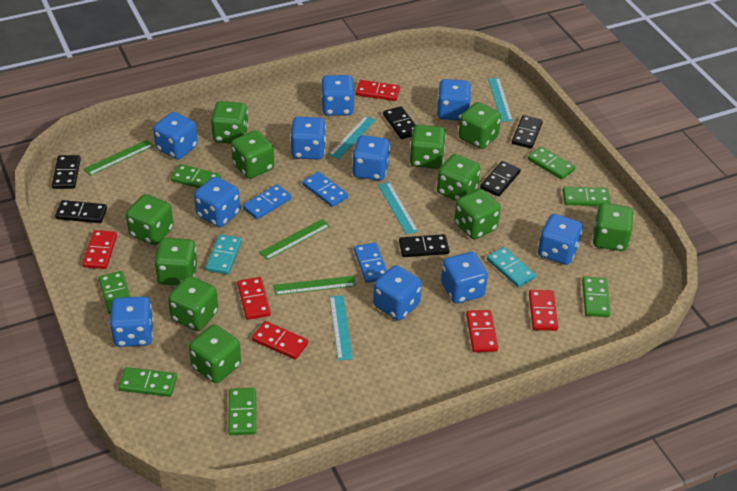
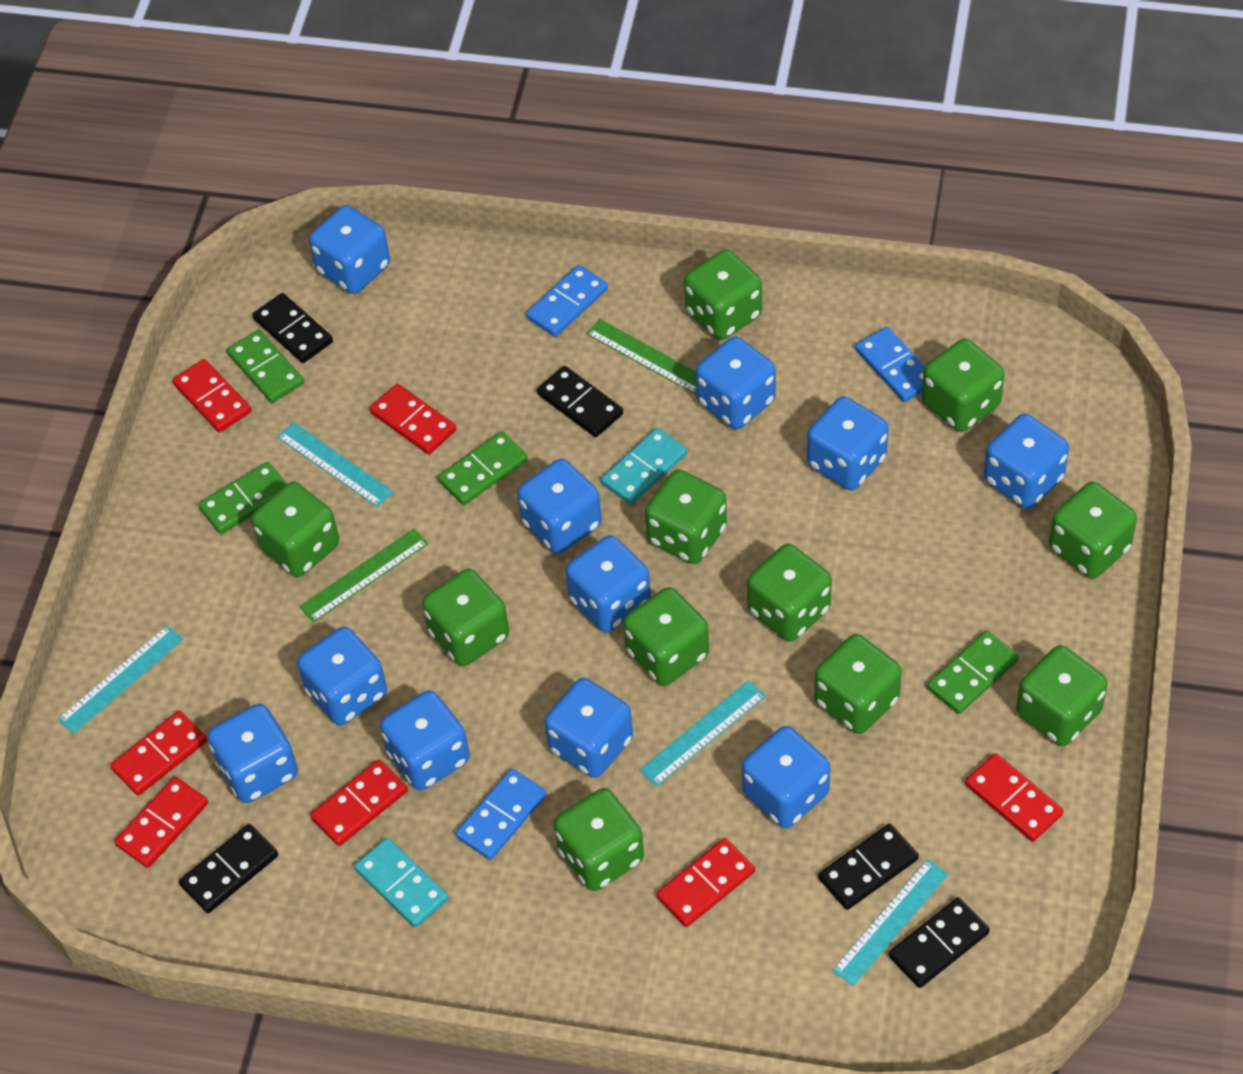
black domino: 6 -> 5
blue dice: 10 -> 11
green domino: 7 -> 4
green ruler: 3 -> 2
red domino: 6 -> 7

